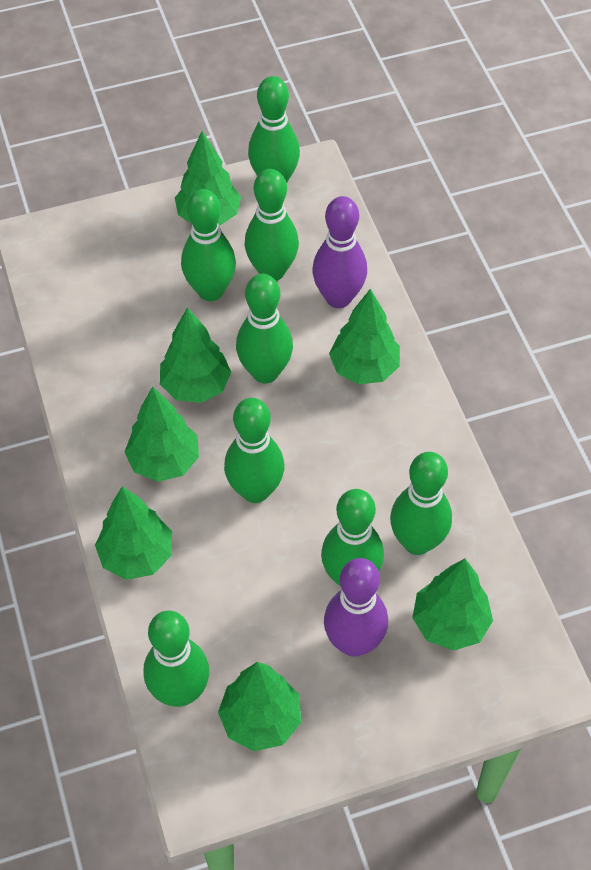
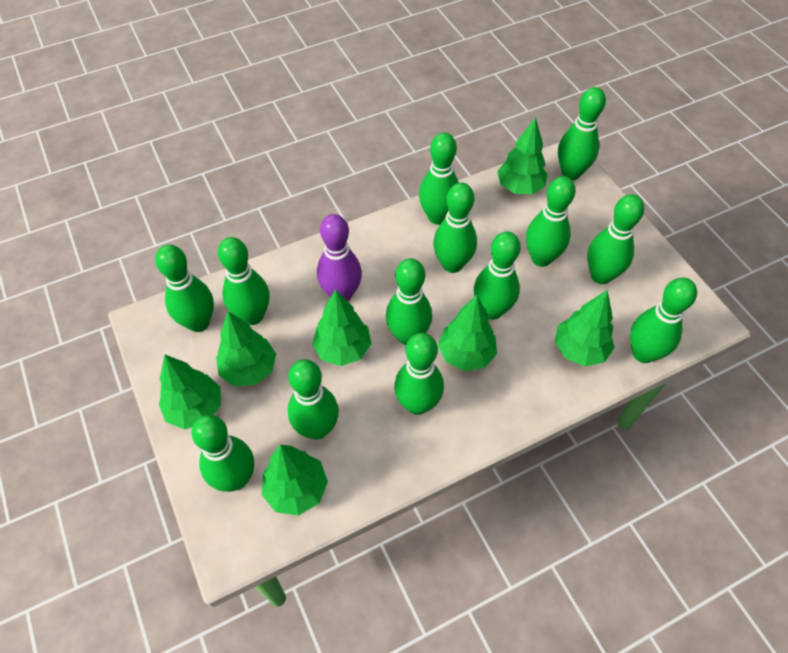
green bowling pin: 8 -> 13
purple bowling pin: 2 -> 1

